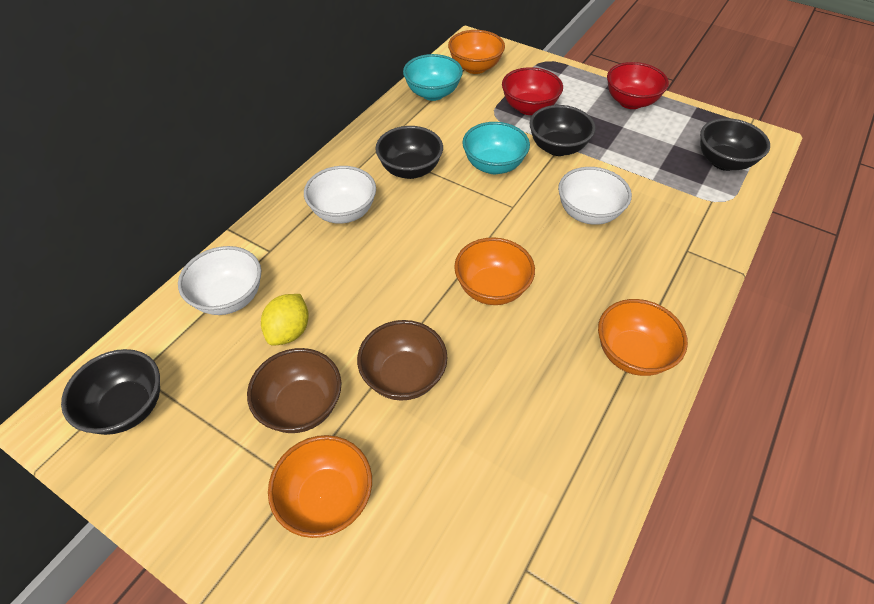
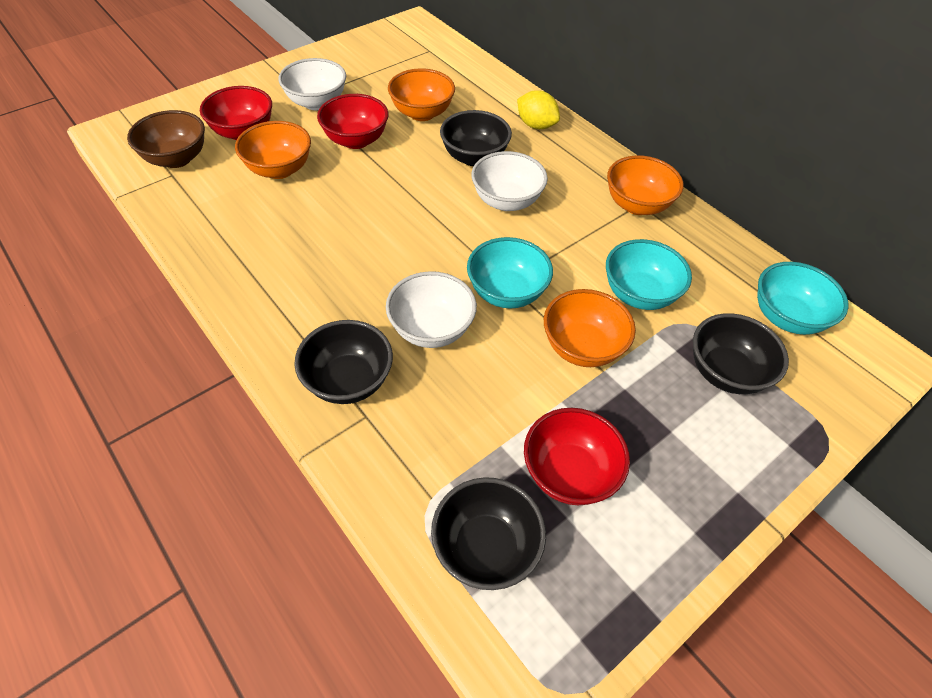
brown bowl: 2 -> 1
red bowl: 2 -> 3
turquoise bowl: 2 -> 3

